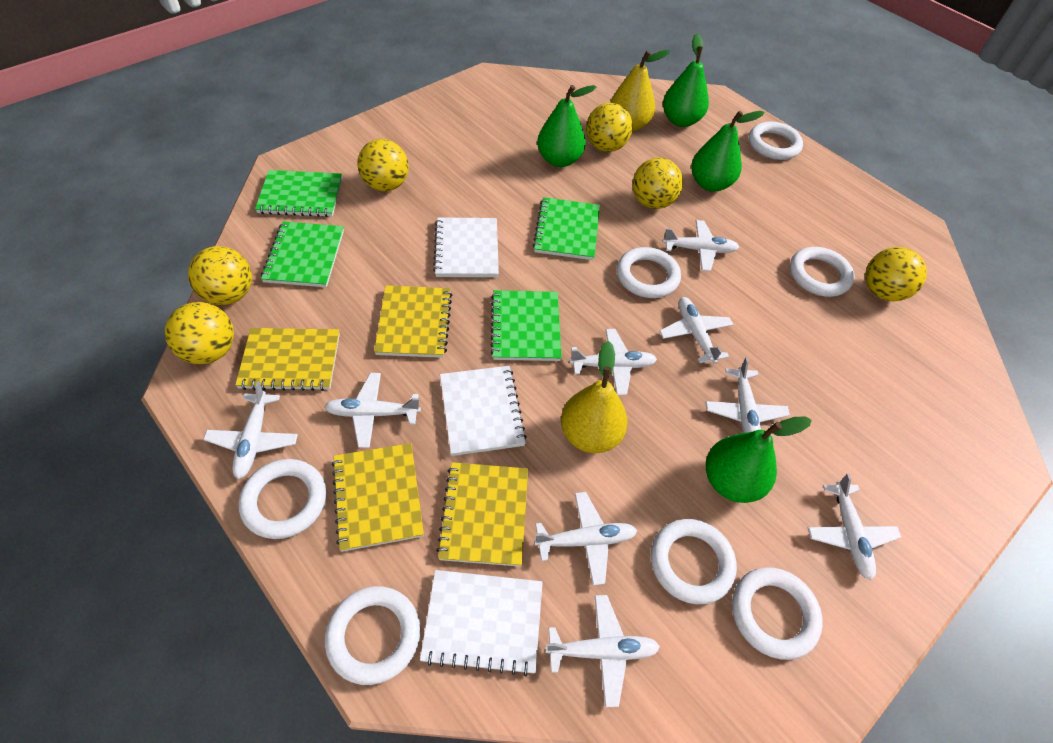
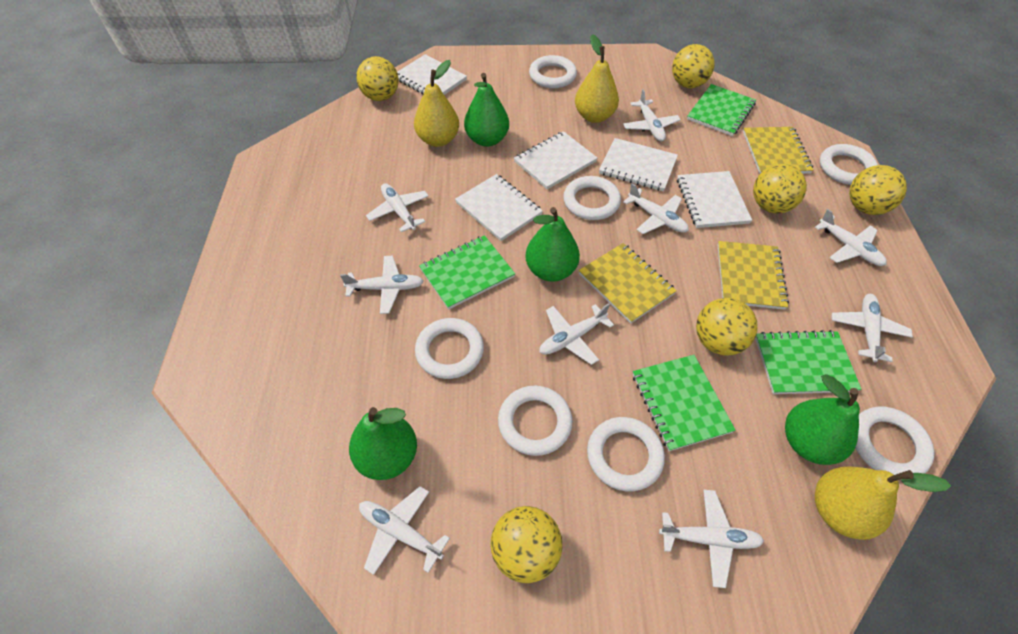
white notebook: 3 -> 5
yellow notebook: 4 -> 3
yellow pear: 2 -> 3

